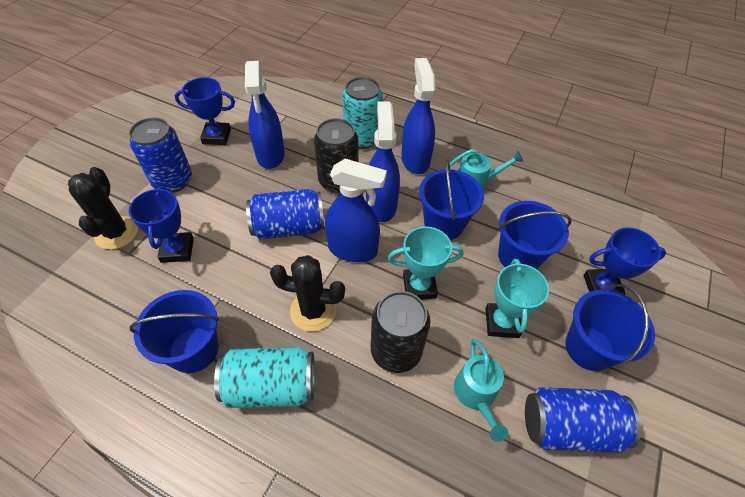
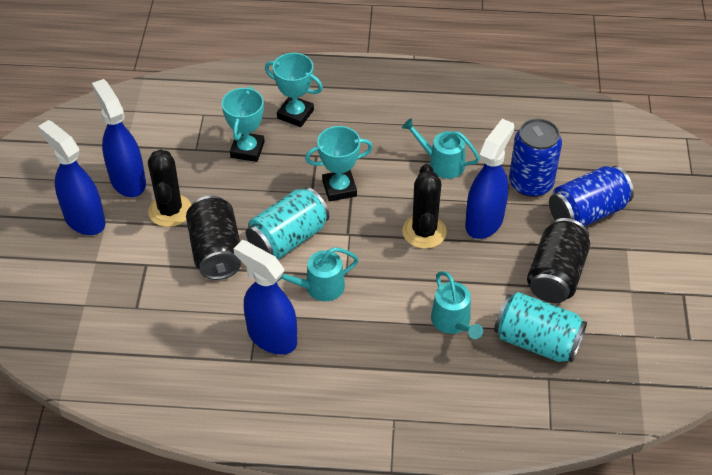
blue bucket: 4 -> 0
blue can: 3 -> 2
blue trophy: 3 -> 0
turquoise trophy: 2 -> 3
turquoise watering can: 2 -> 3

